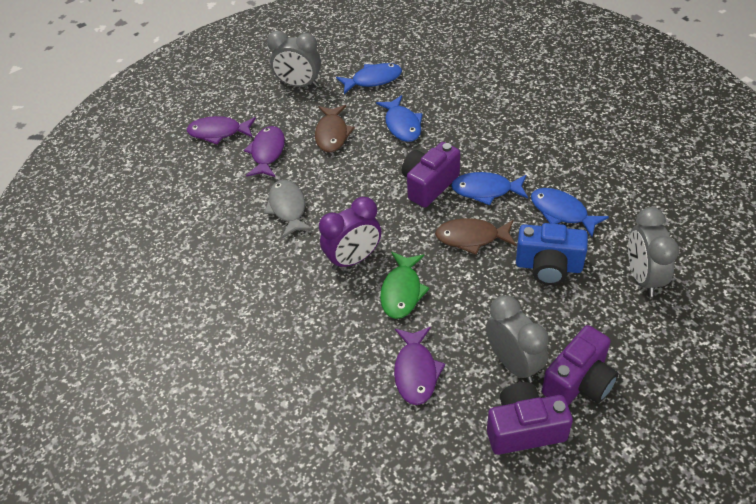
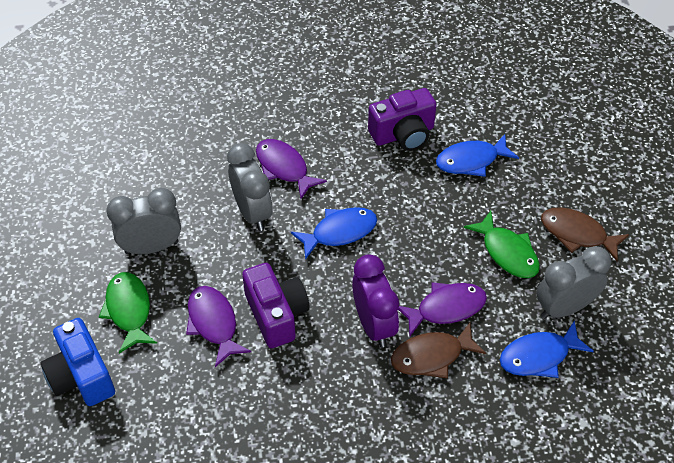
blue fish: 4 -> 3
green fish: 1 -> 2
grey fish: 1 -> 0
purple camera: 3 -> 2

